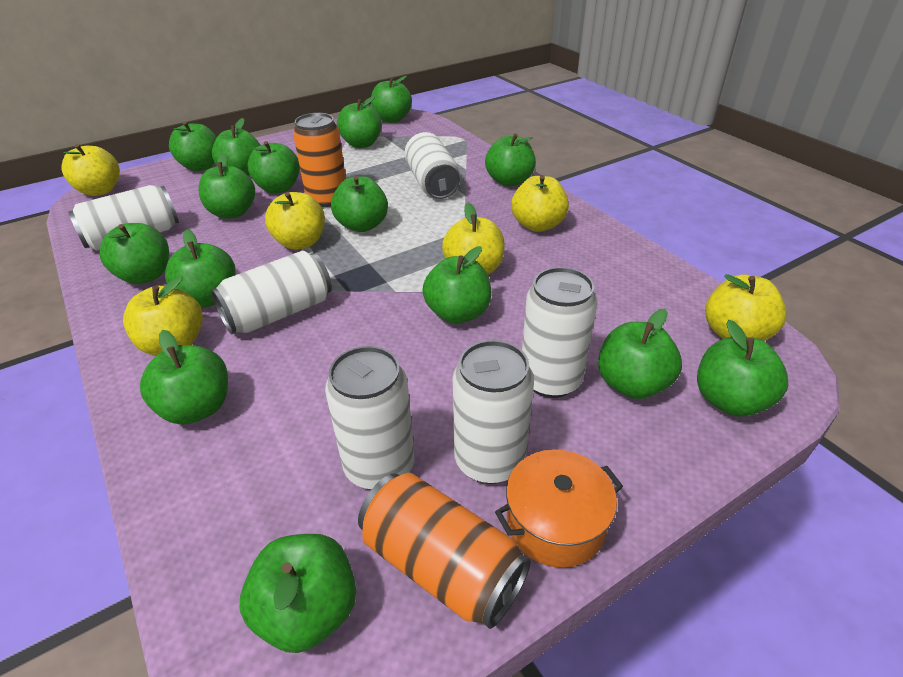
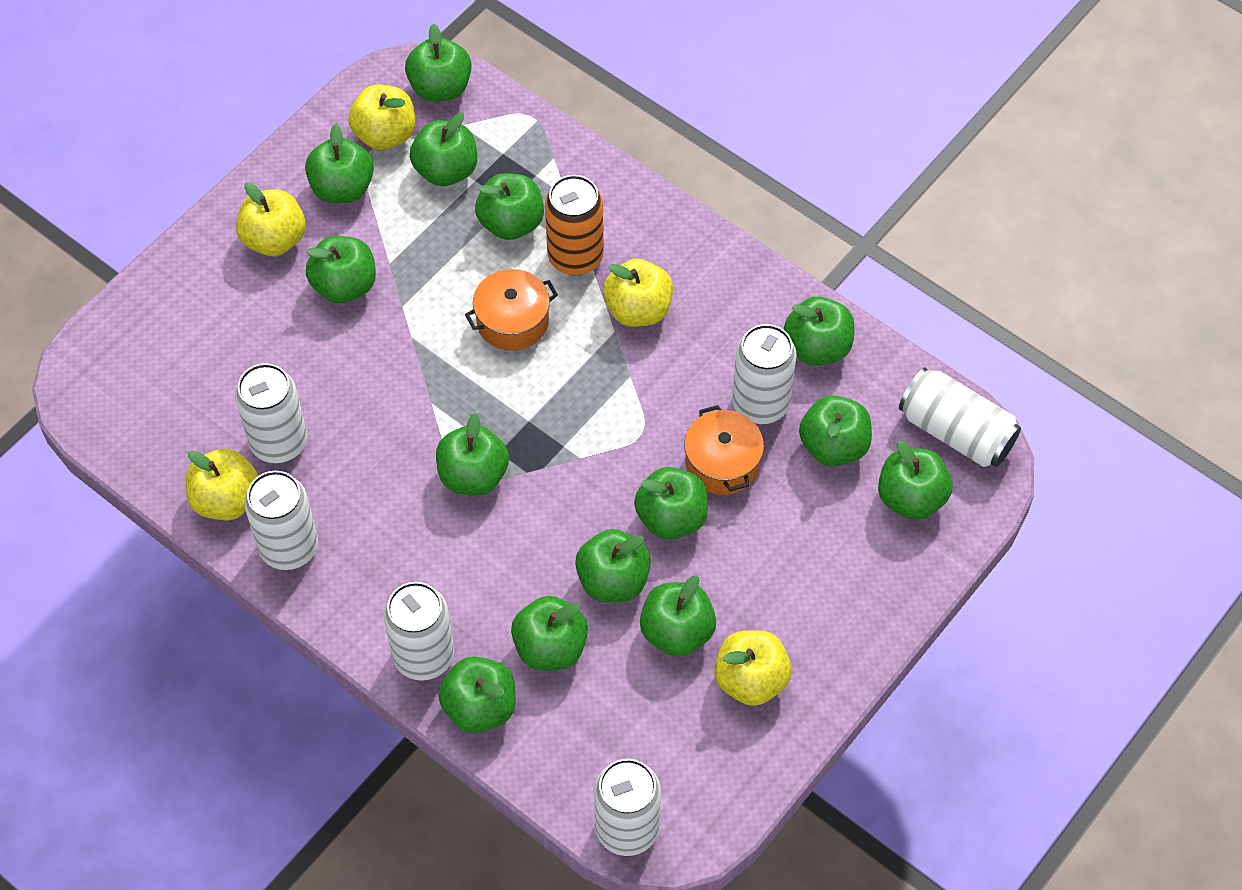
green apple: 15 -> 14
orange can: 2 -> 1
orange pot: 1 -> 2
yellow apple: 6 -> 5

